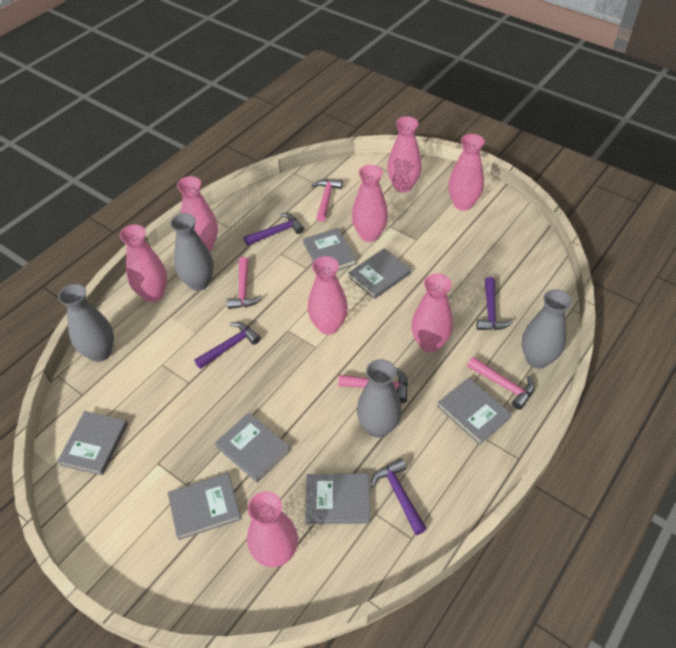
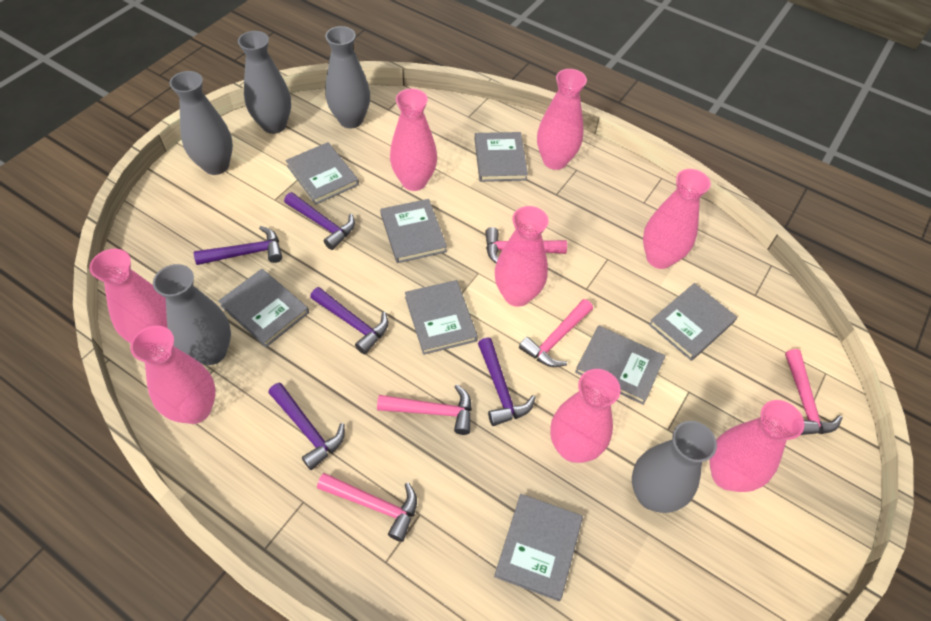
grey book: 7 -> 8
grey vase: 4 -> 5
pink hammer: 4 -> 5
purple hammer: 4 -> 5

